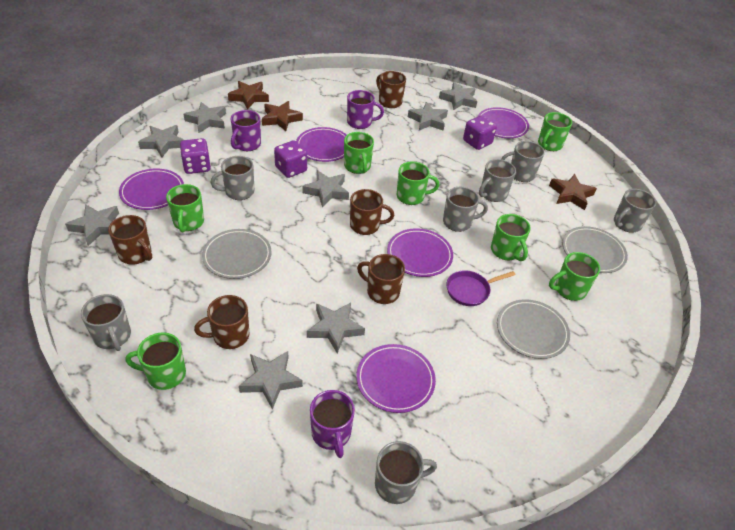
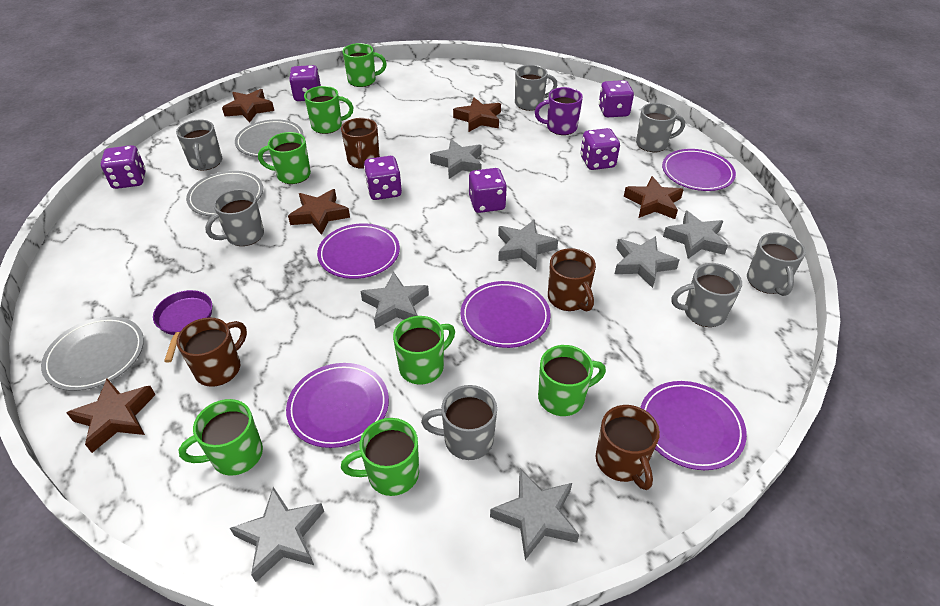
brown mug: 5 -> 4
brown star: 3 -> 5
grey star: 8 -> 7
purple dice: 3 -> 6
purple mug: 3 -> 1

